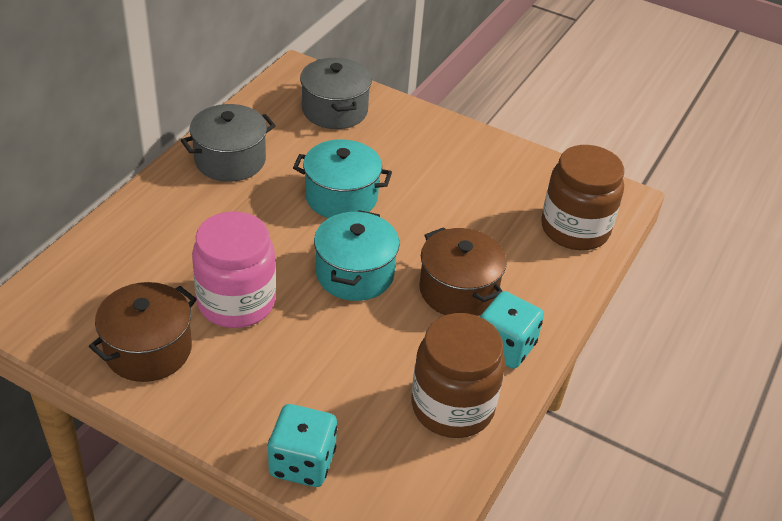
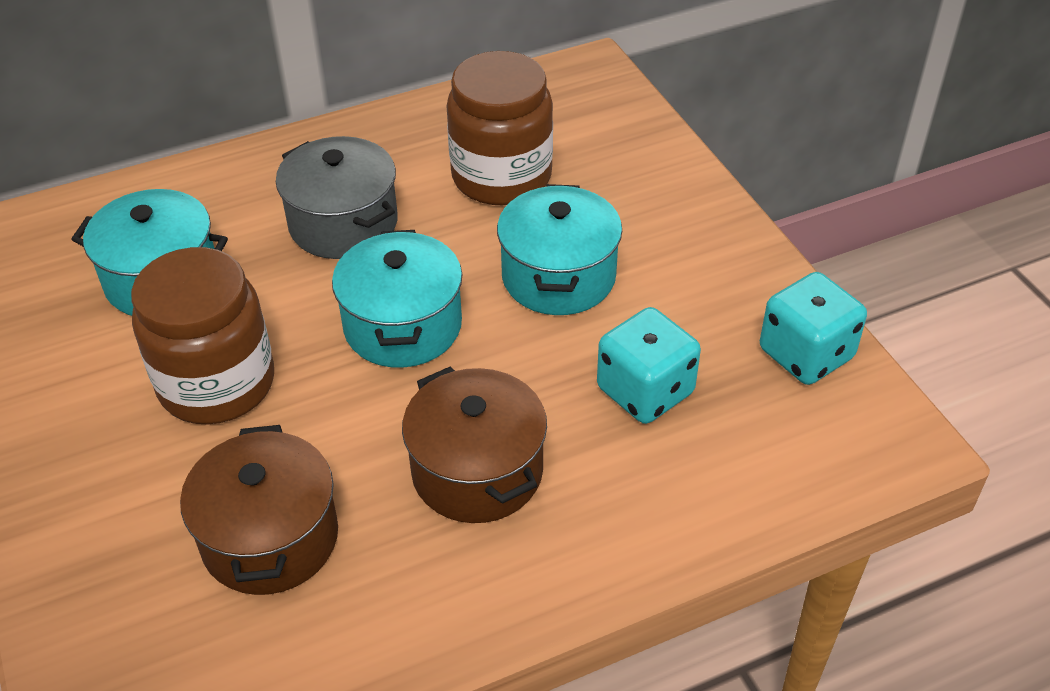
grey pot: 2 -> 1
pink jar: 1 -> 0
turquoise pot: 2 -> 3

